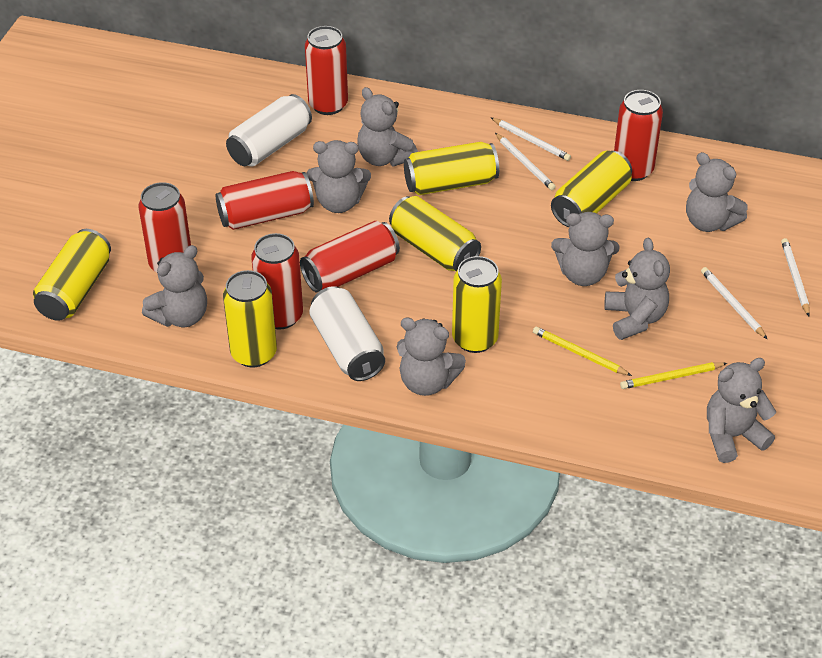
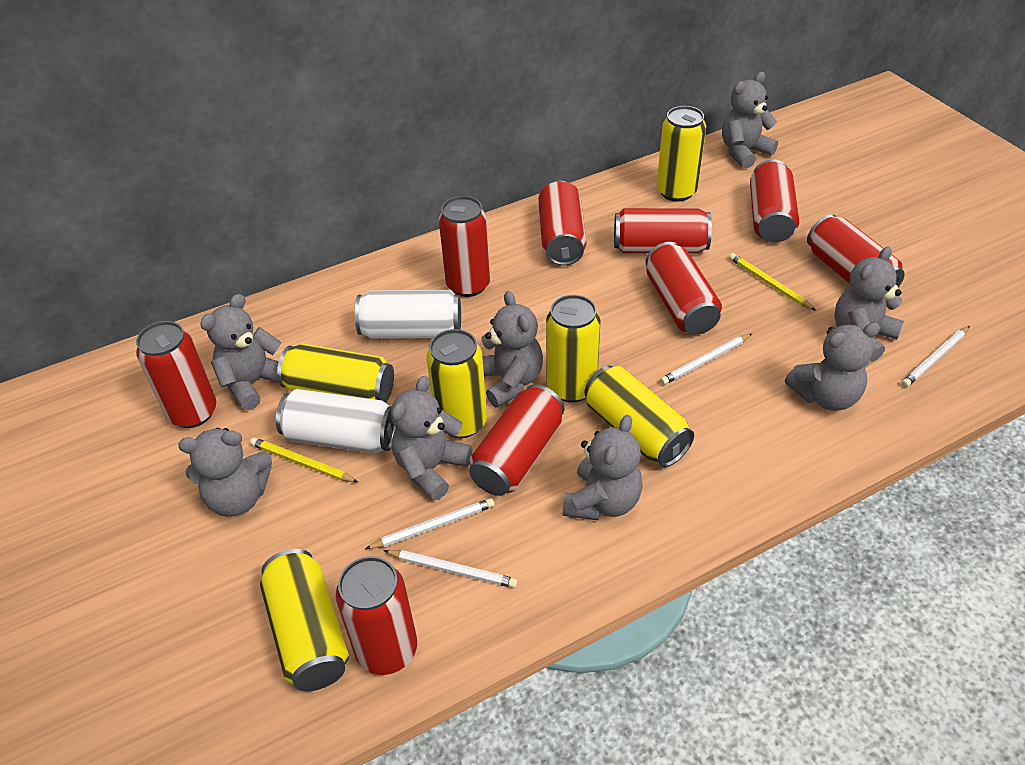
red can: 6 -> 9

